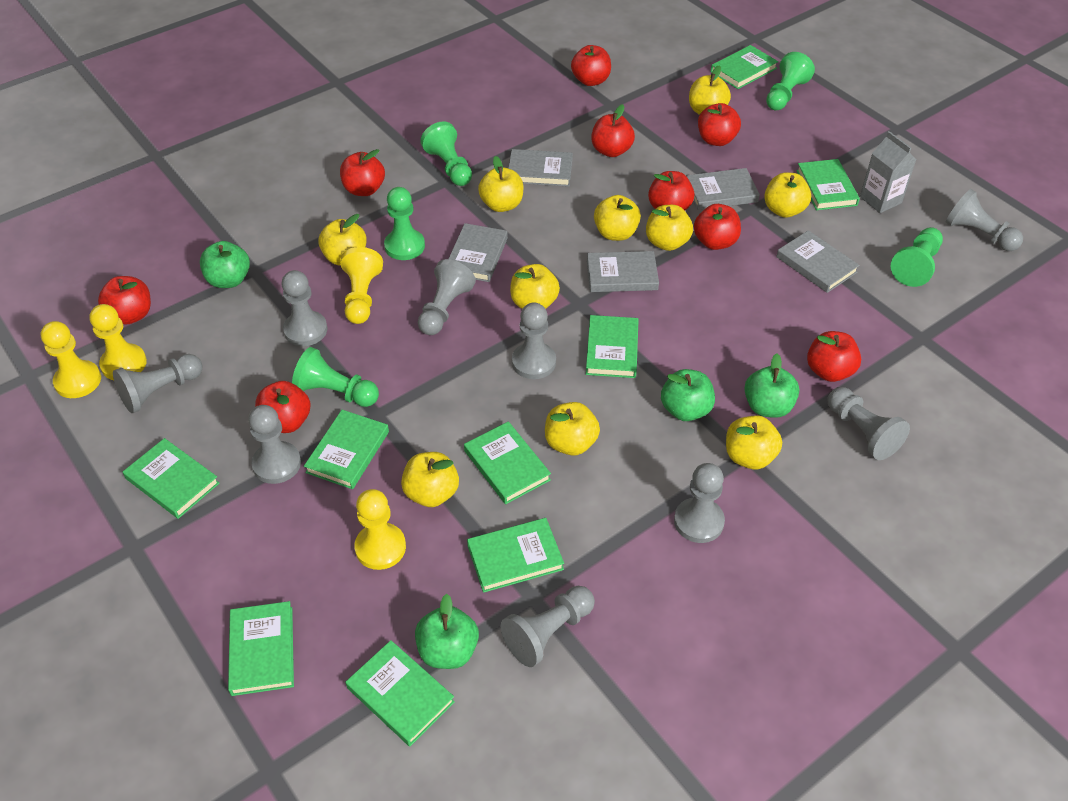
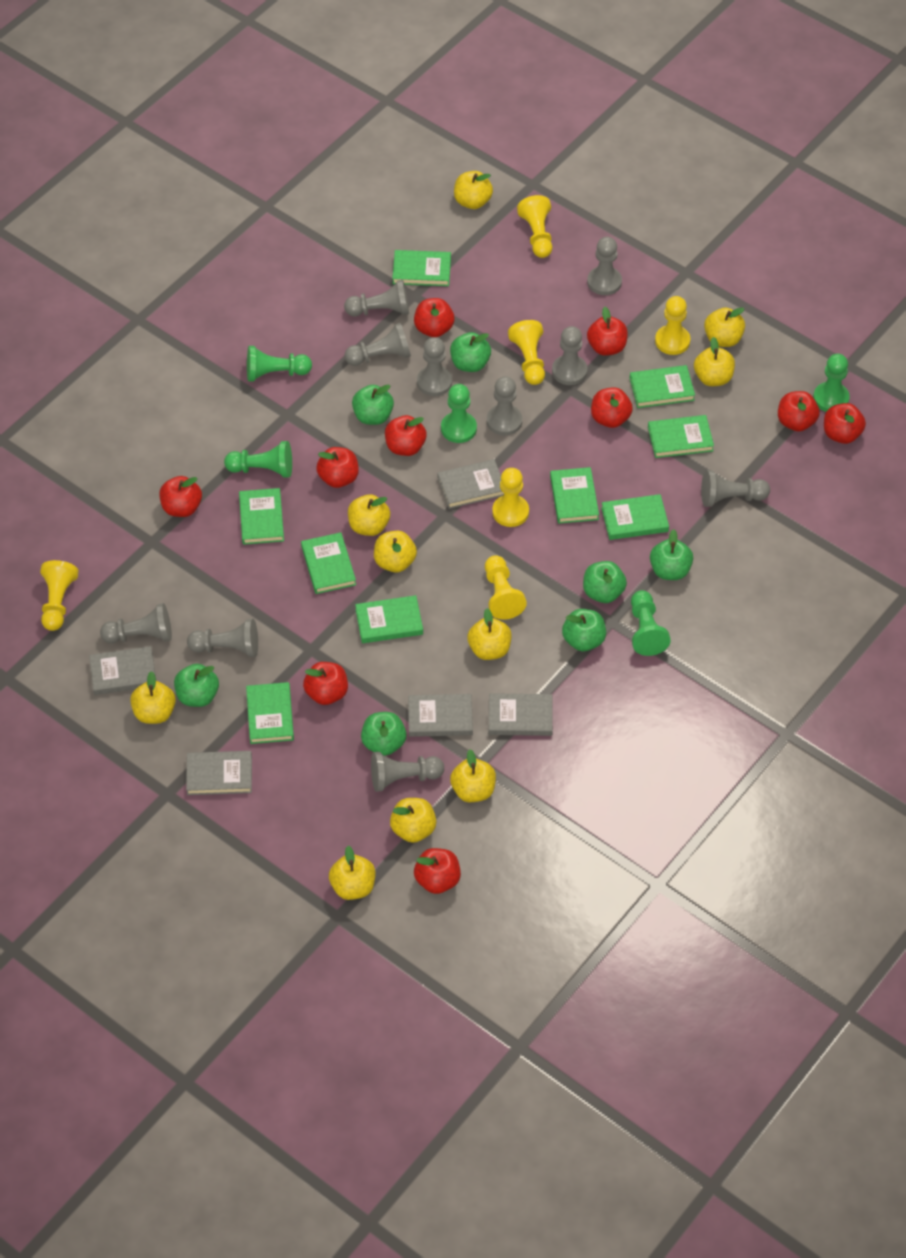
green apple: 4 -> 7
grey carton: 1 -> 0
grey pawn: 9 -> 10
red apple: 9 -> 10
yellow pawn: 4 -> 6

